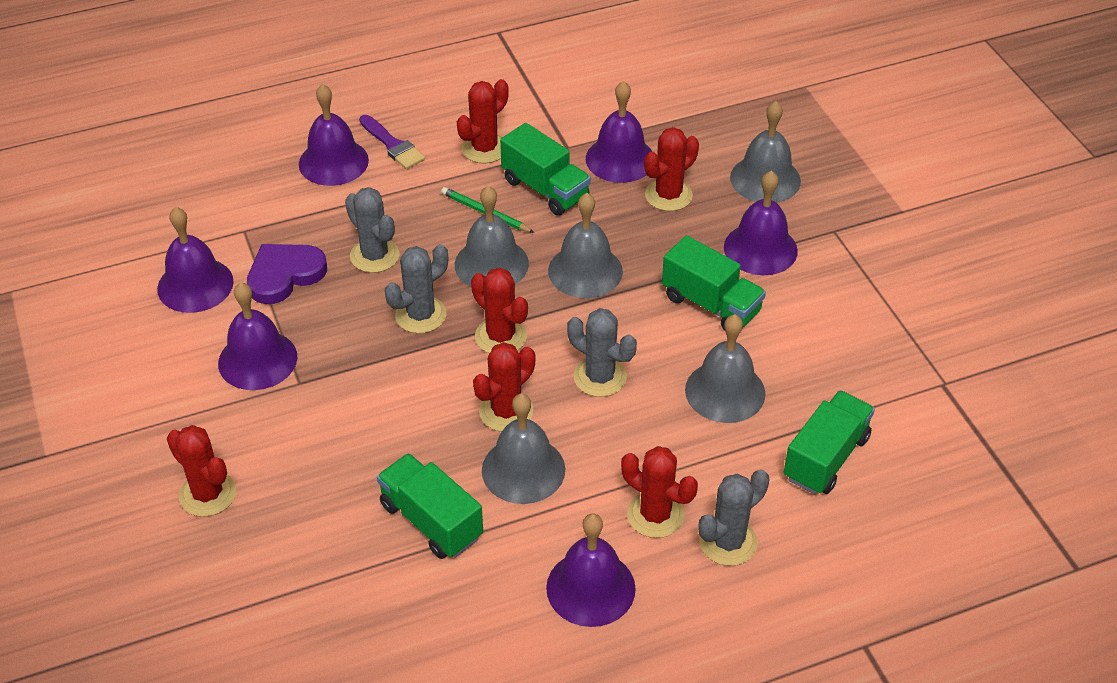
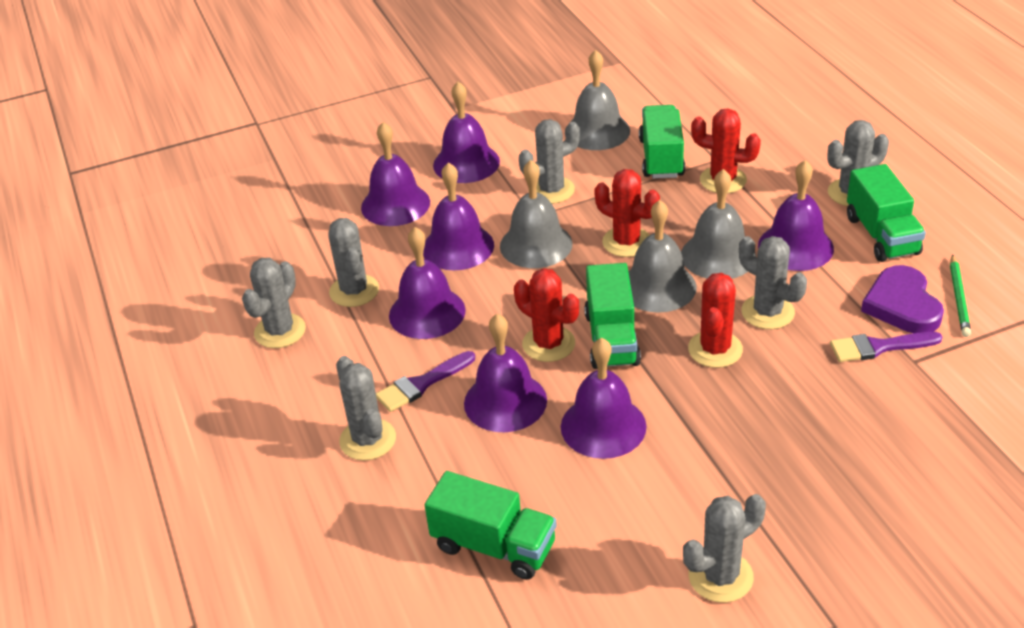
grey bell: 5 -> 4
grey cactus: 4 -> 7
purple bell: 6 -> 7
purple brush: 1 -> 2
red cactus: 6 -> 4

